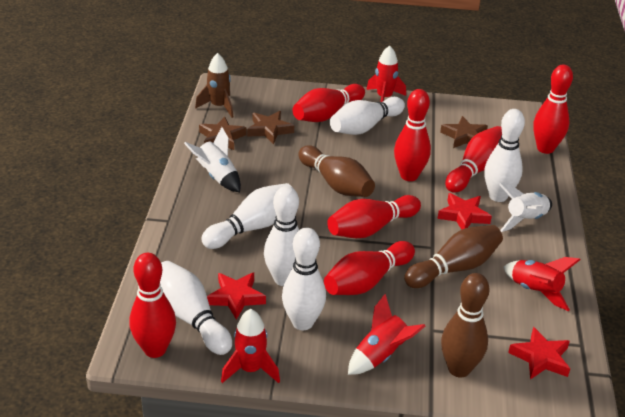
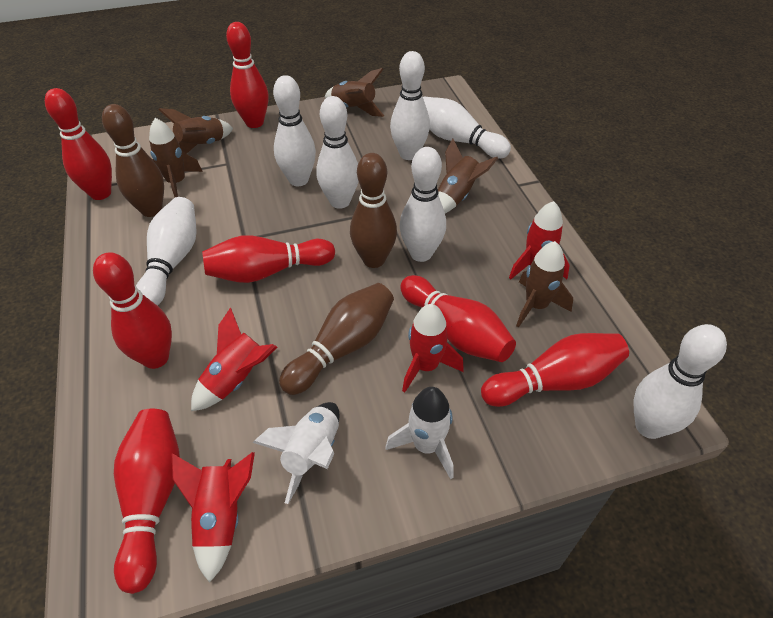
brown rocket: 1 -> 5
brown star: 3 -> 0
red star: 3 -> 0
white bowling pin: 6 -> 7

